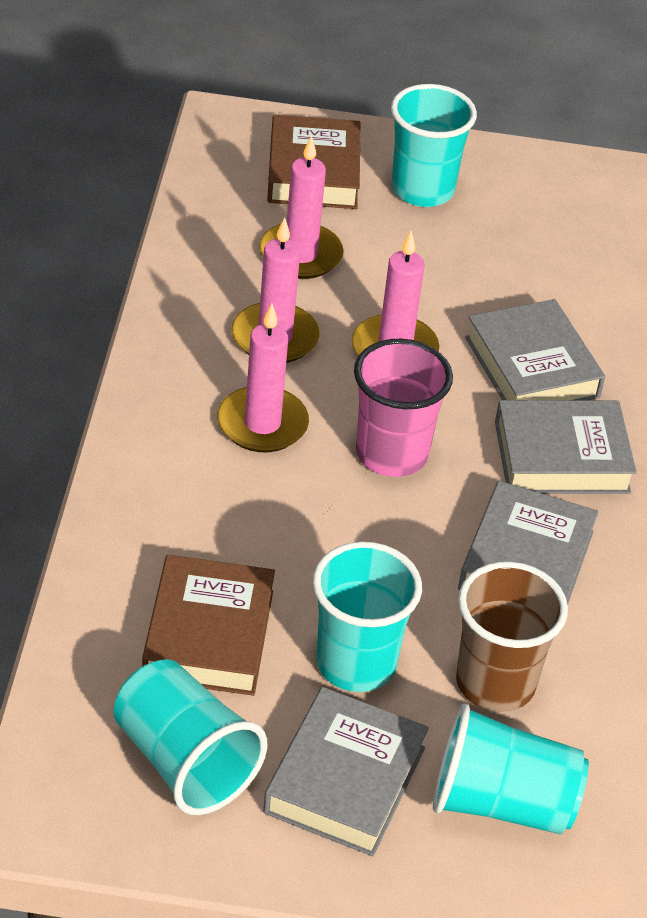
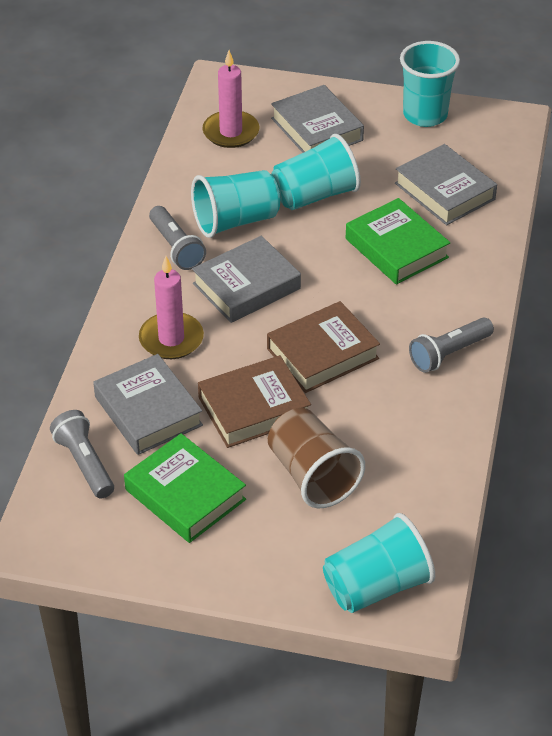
green book: 0 -> 2
grey flashlight: 0 -> 3
pink candle: 4 -> 2
pink cup: 1 -> 0

